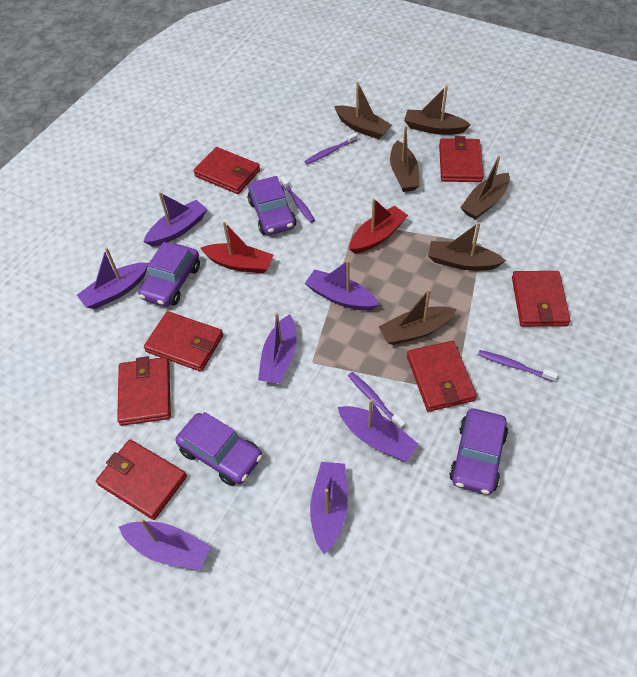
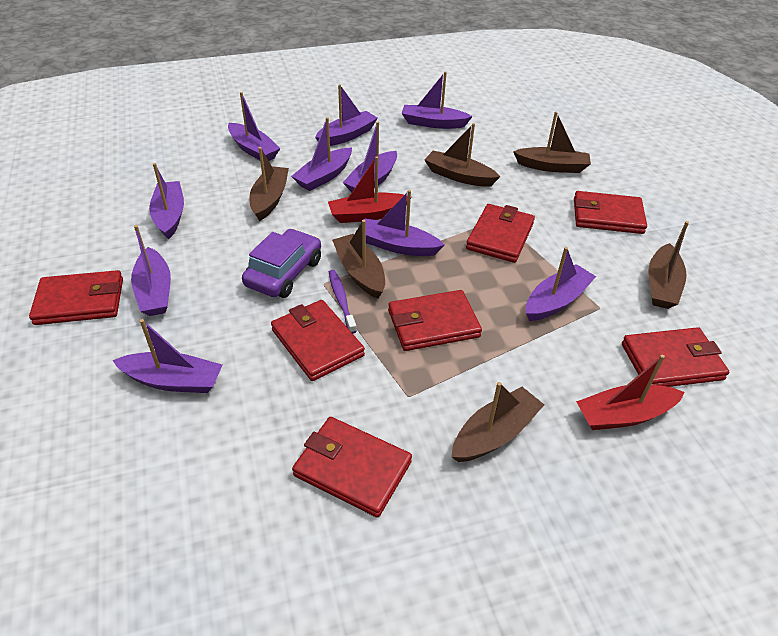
purple boat: 7 -> 10
purple car: 4 -> 1
purple toothbrush: 4 -> 1

